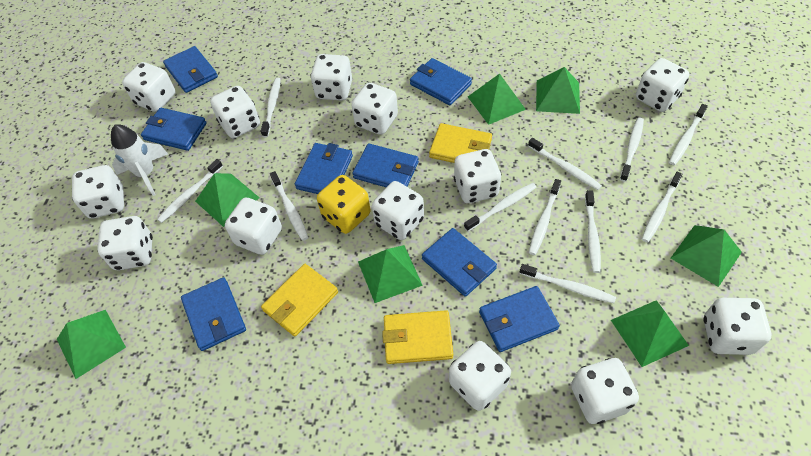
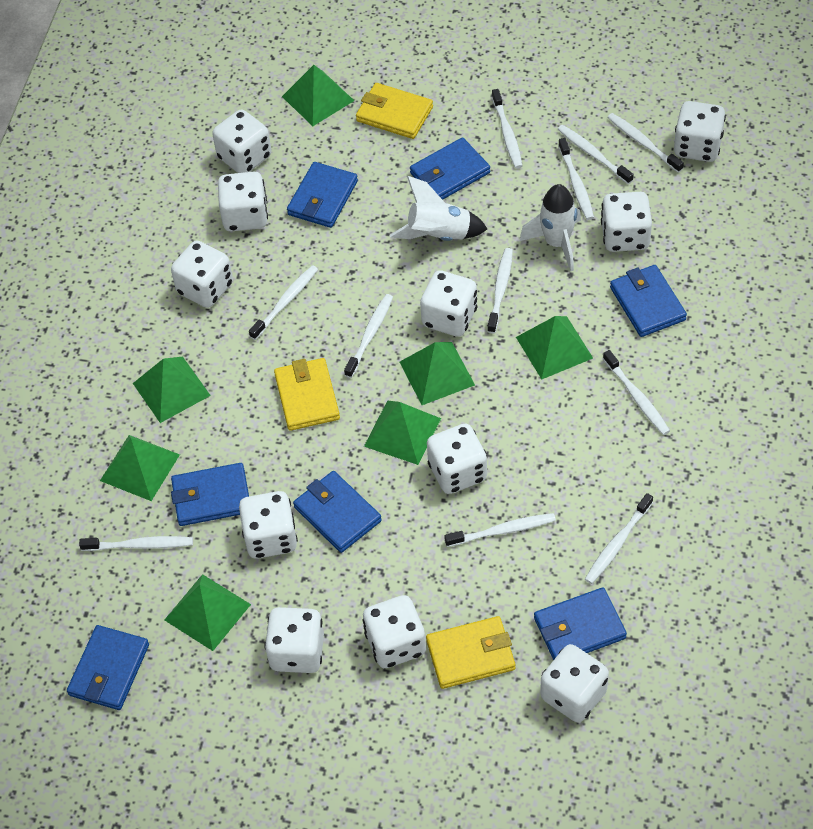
blue wallet: 8 -> 7
white dice: 13 -> 11
white rocket: 1 -> 2
yellow dice: 1 -> 0

